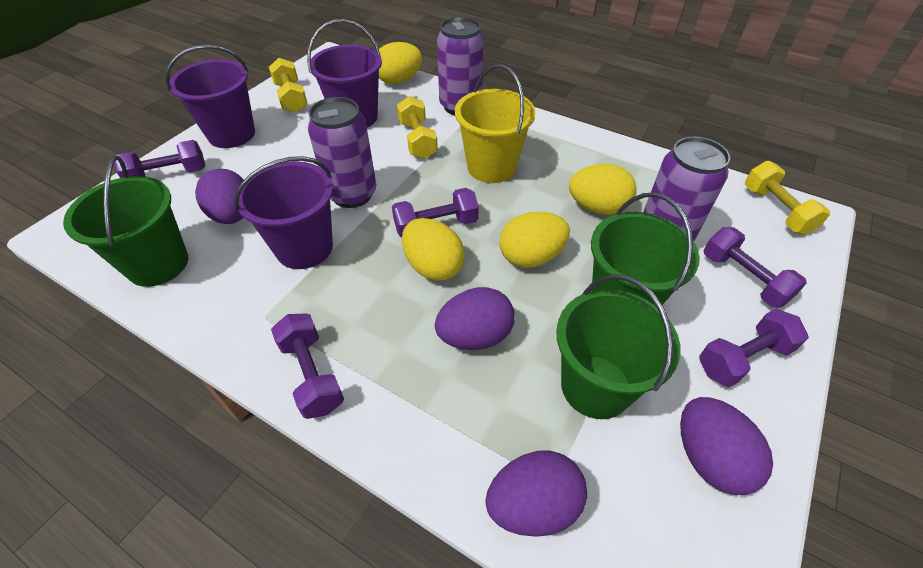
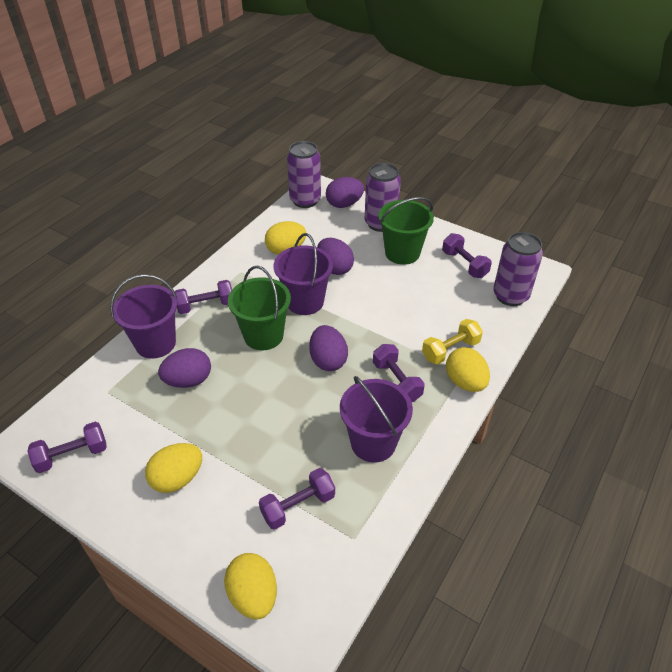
green bucket: 3 -> 2
yellow bucket: 1 -> 0
yellow dumbbell: 3 -> 1

